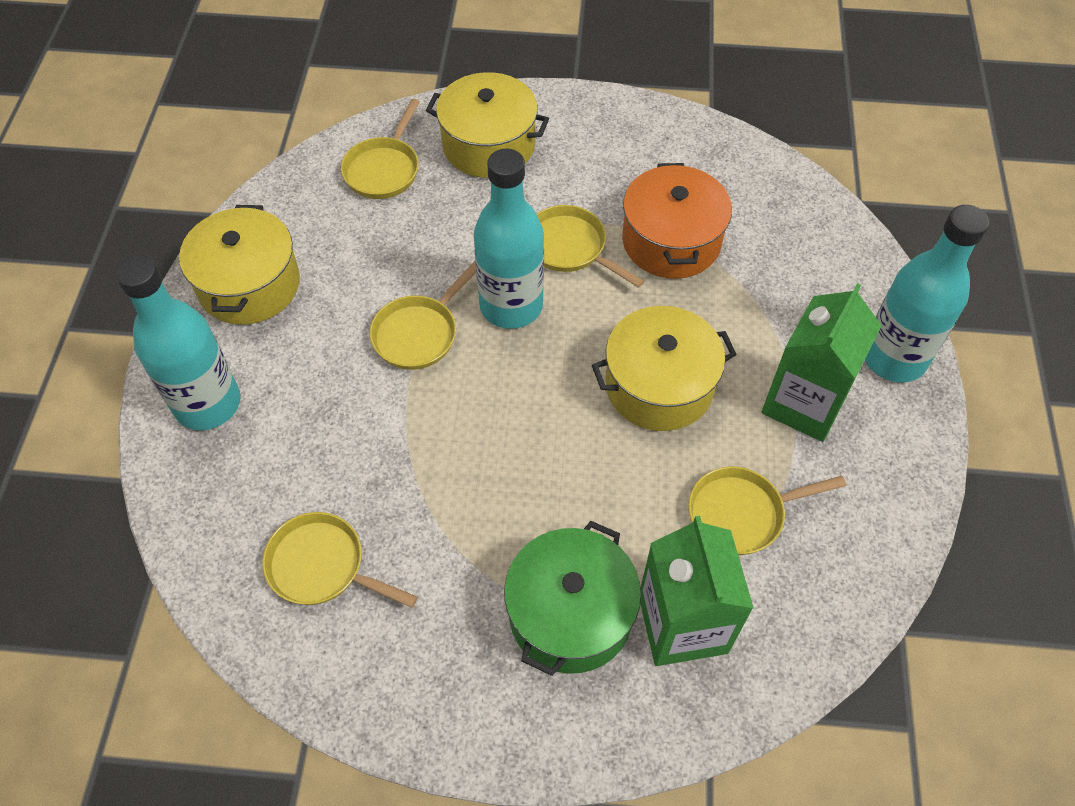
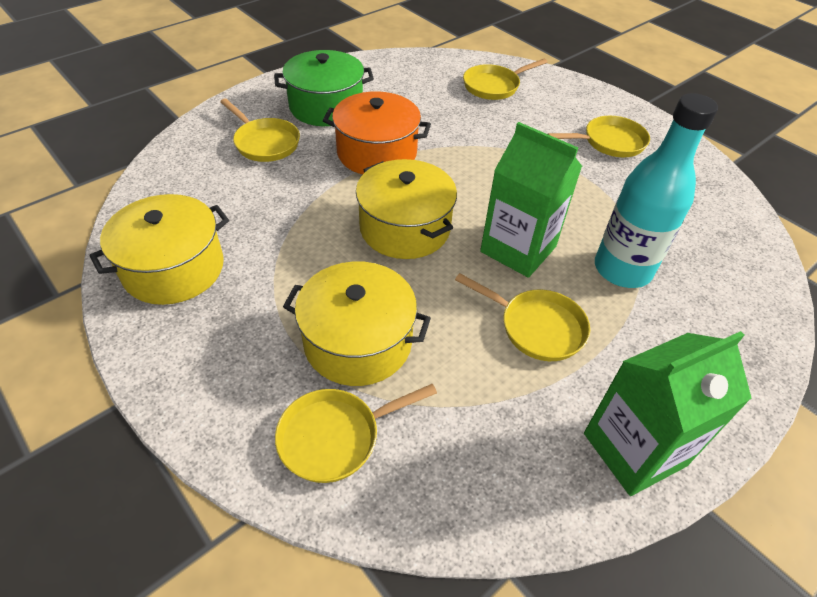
turquoise bottle: 3 -> 1

